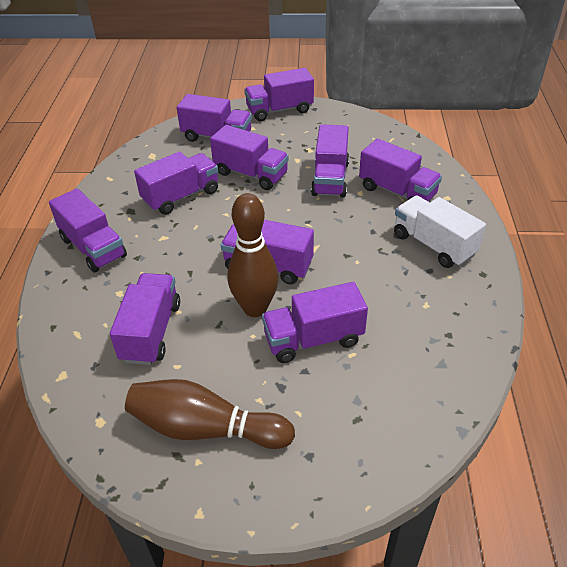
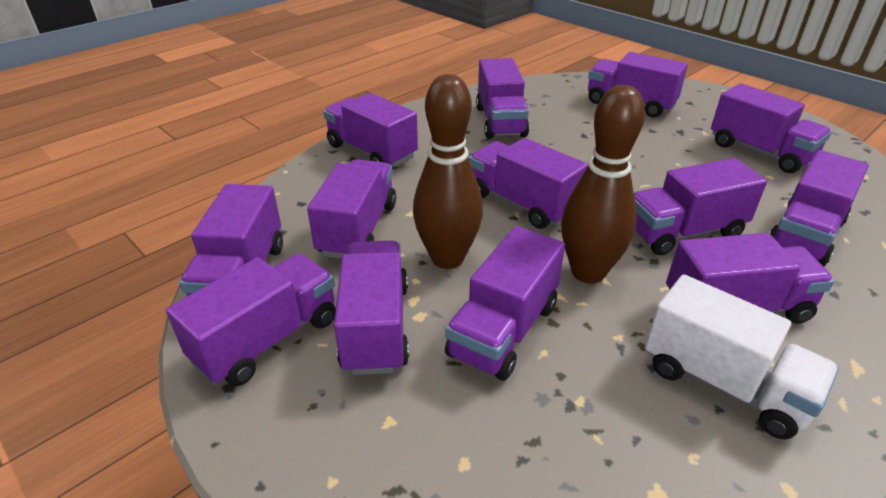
purple truck: 10 -> 13

